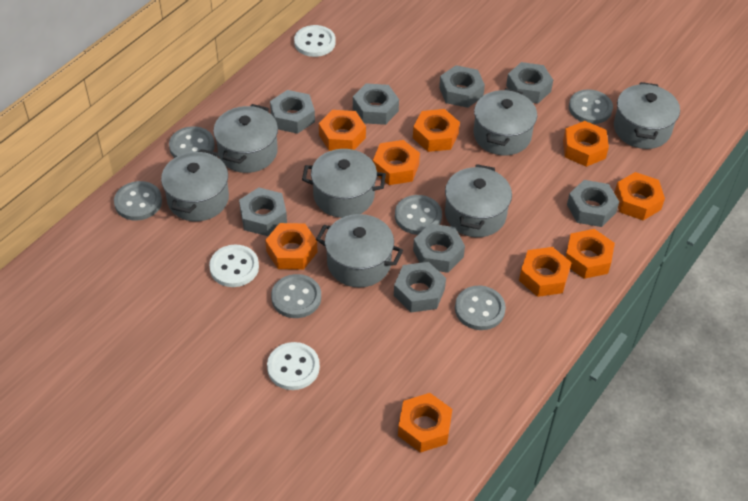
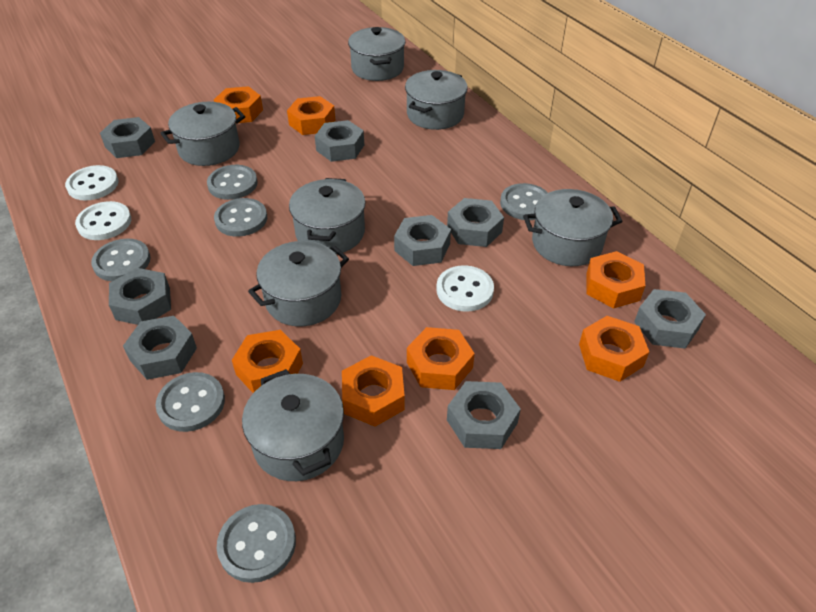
orange nut: 9 -> 7

